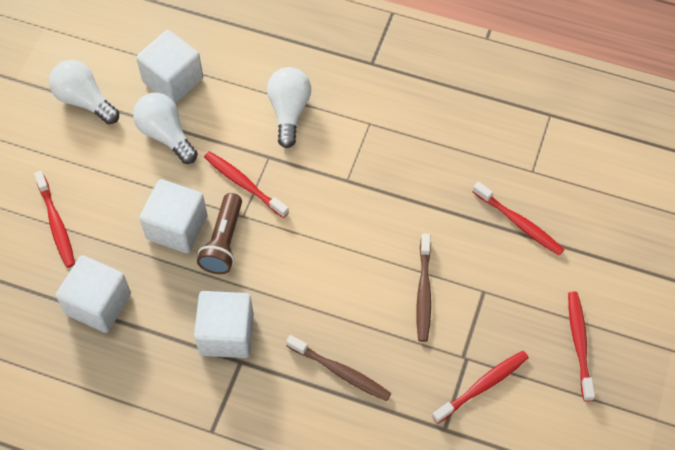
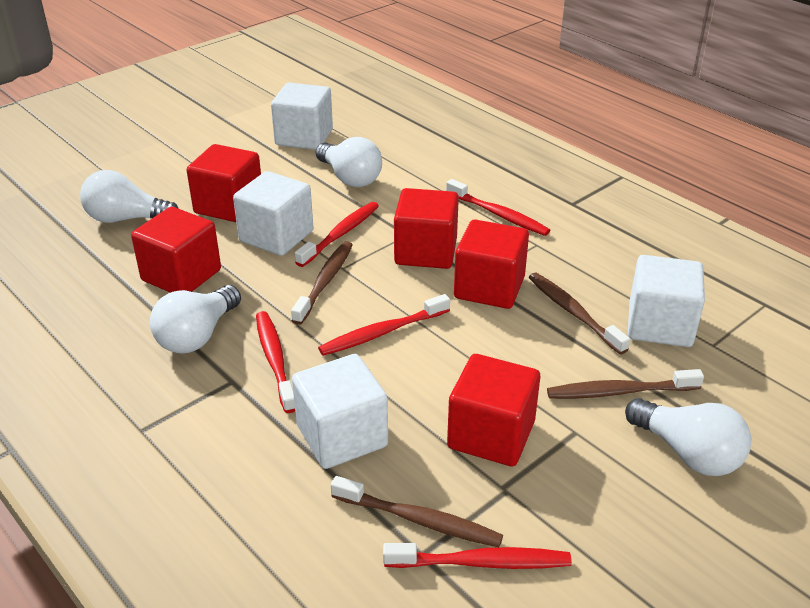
brown flashlight: 1 -> 0
brown toothbrush: 2 -> 4
red cube: 0 -> 5
white light bulb: 3 -> 4

